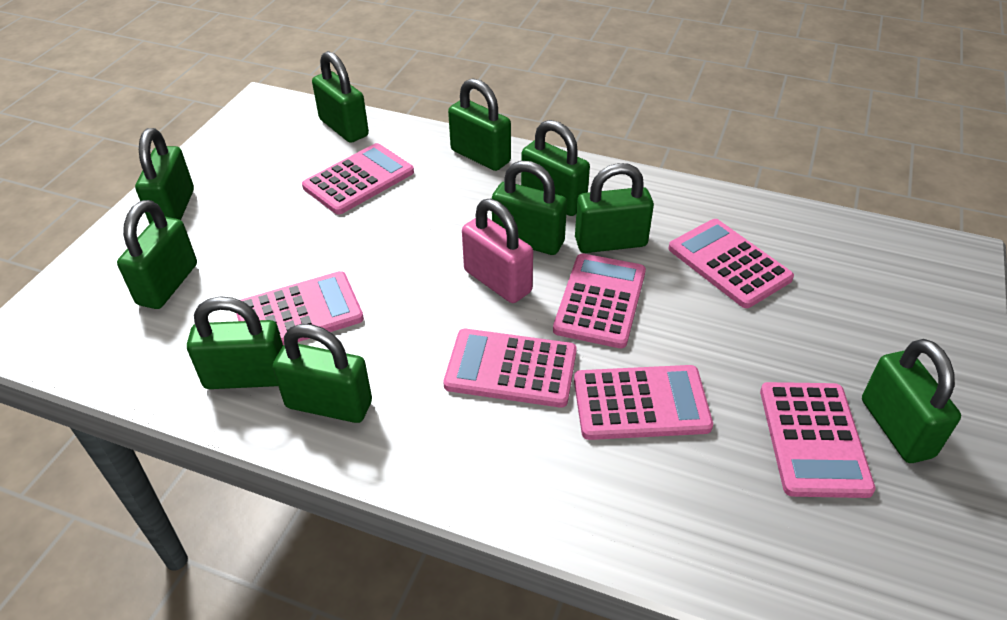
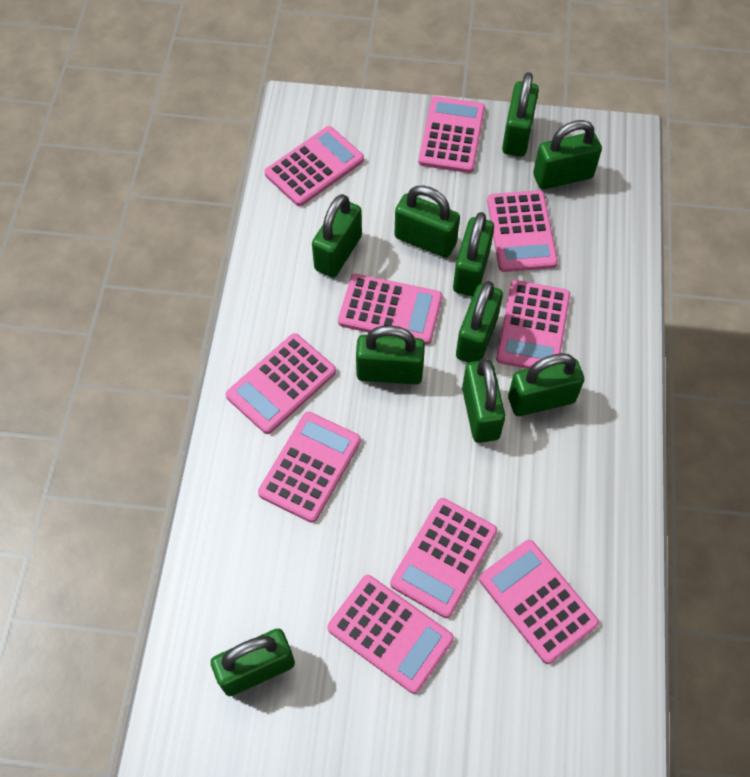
pink calculator: 7 -> 10
pink padlock: 1 -> 0

